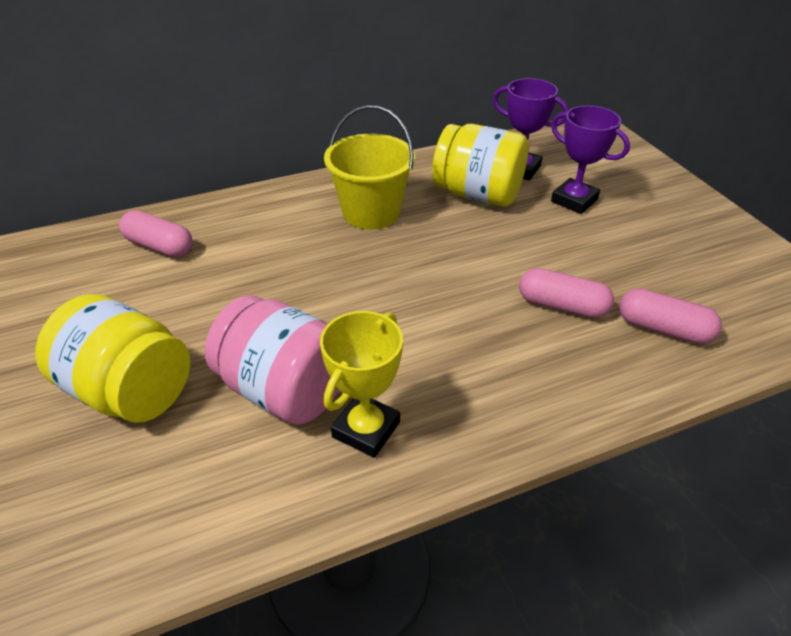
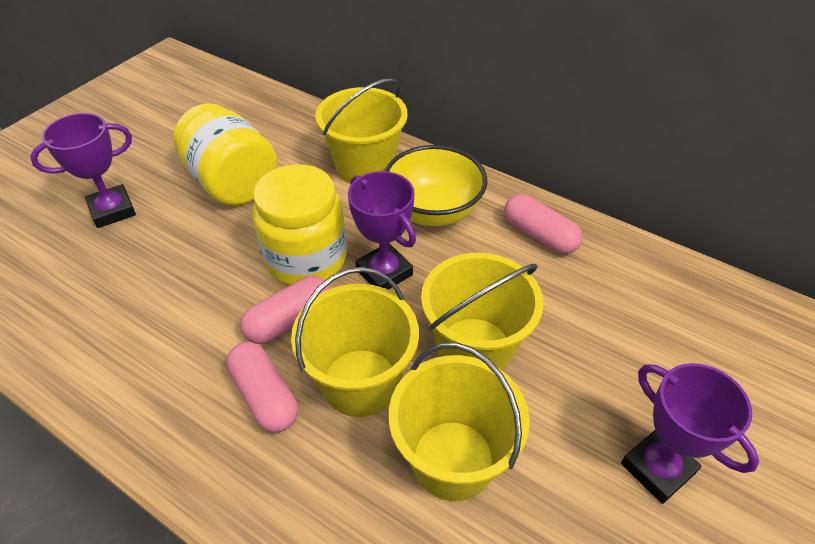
pink jar: 1 -> 0
purple trophy: 2 -> 3
yellow bowl: 0 -> 1
yellow bucket: 1 -> 4
yellow trophy: 1 -> 0

